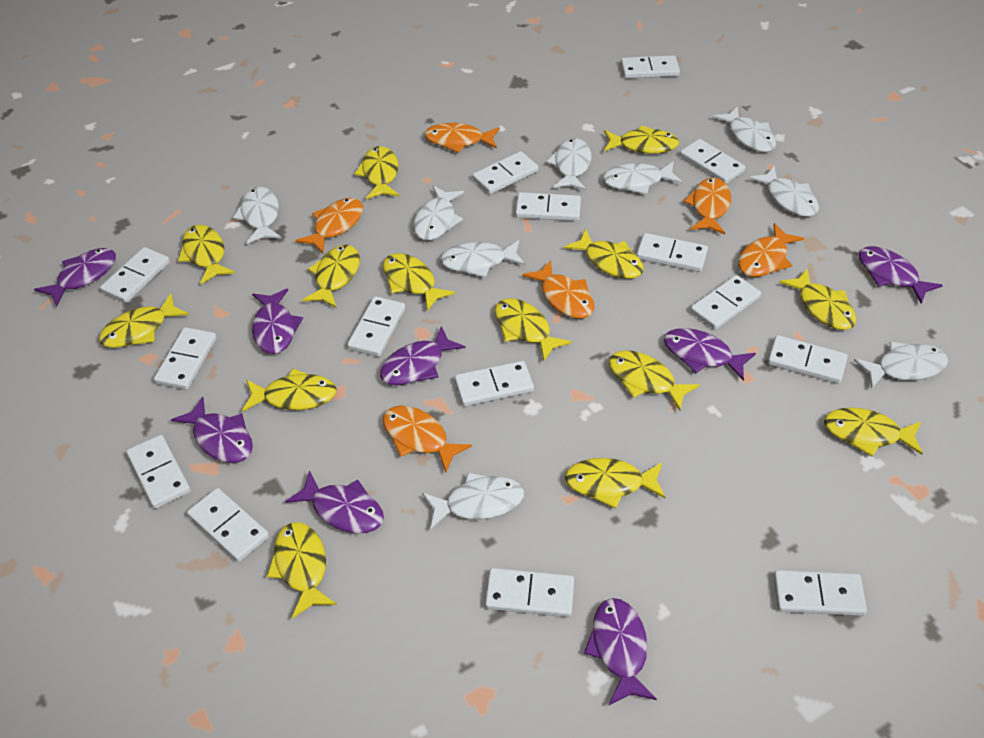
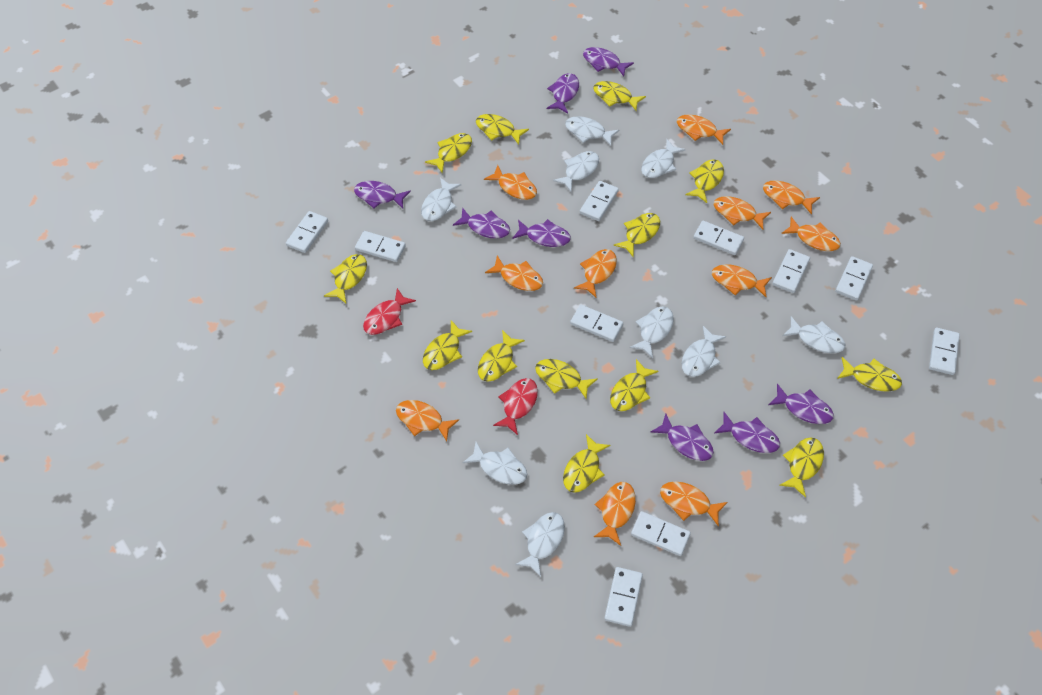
orange fish: 6 -> 11
red fish: 0 -> 2
white domino: 15 -> 10
yellow fish: 14 -> 13

